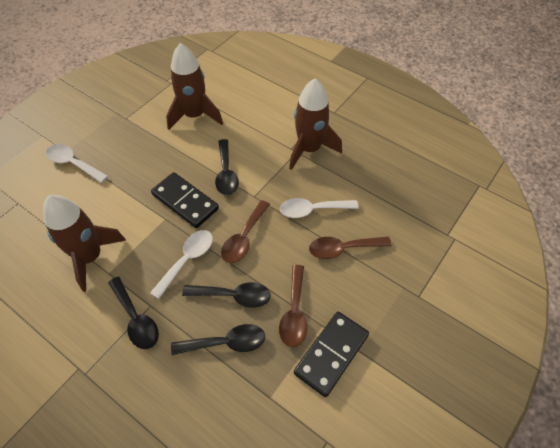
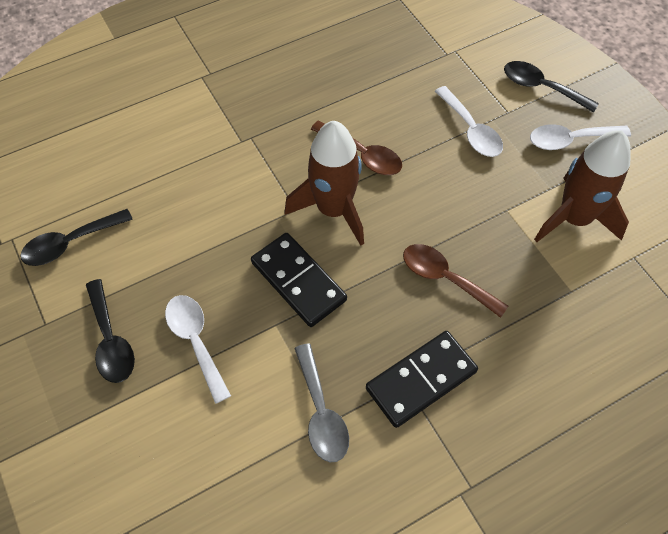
black spoon: 4 -> 3
brown rocket: 3 -> 2
brown spoon: 3 -> 2
grey spoon: 0 -> 1

